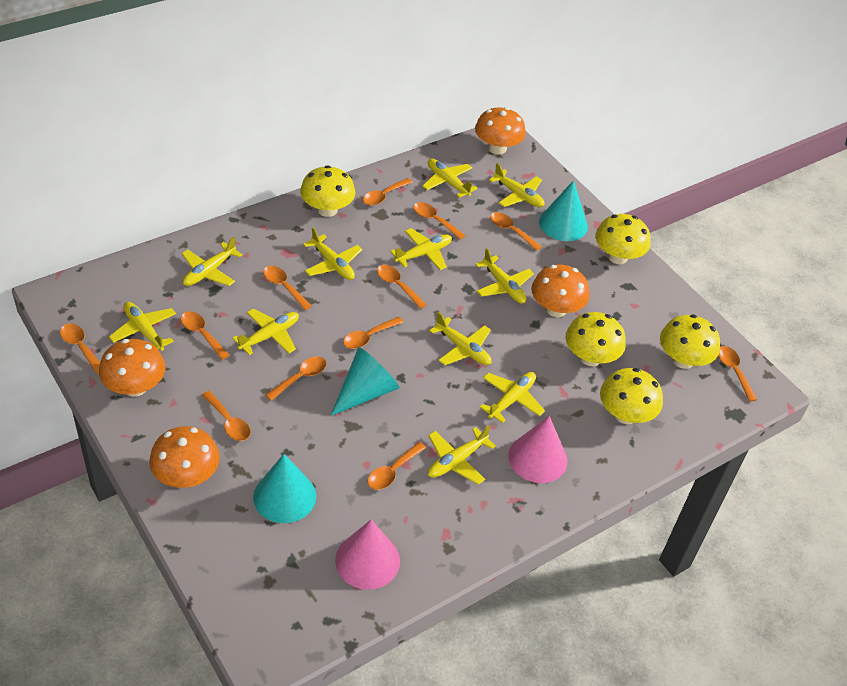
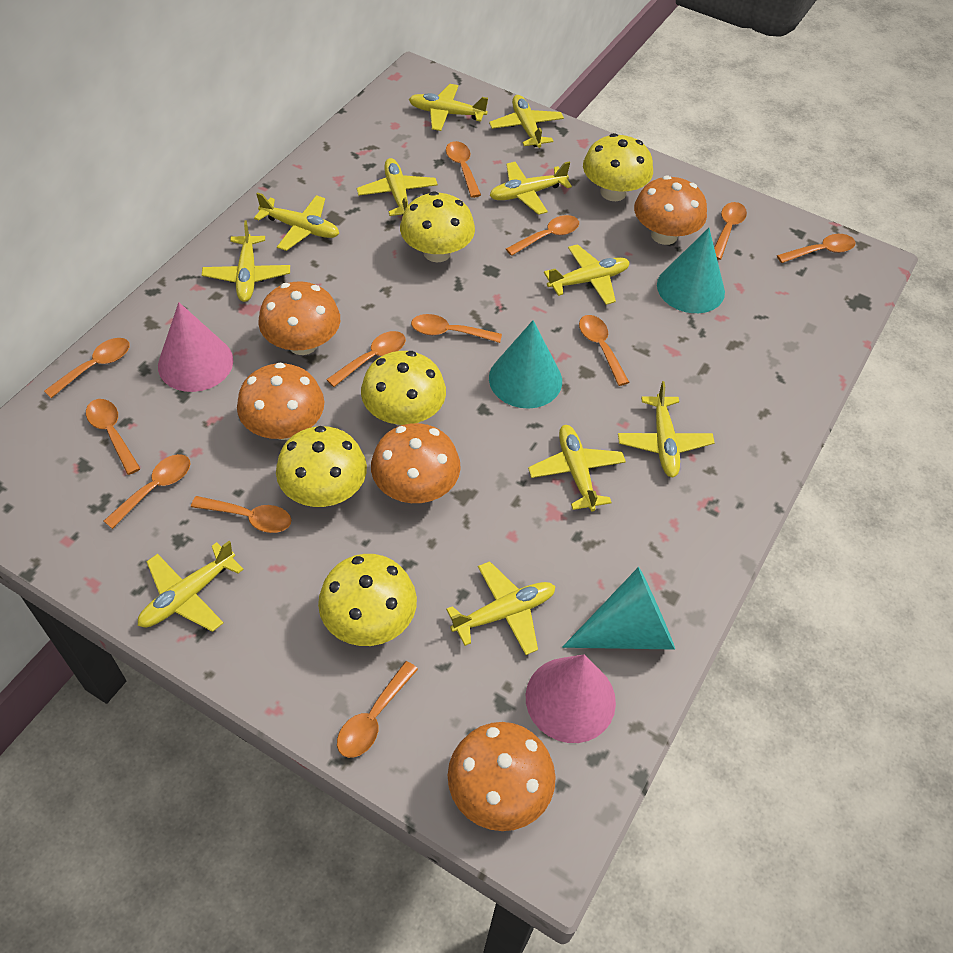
orange mushroom: 4 -> 5

